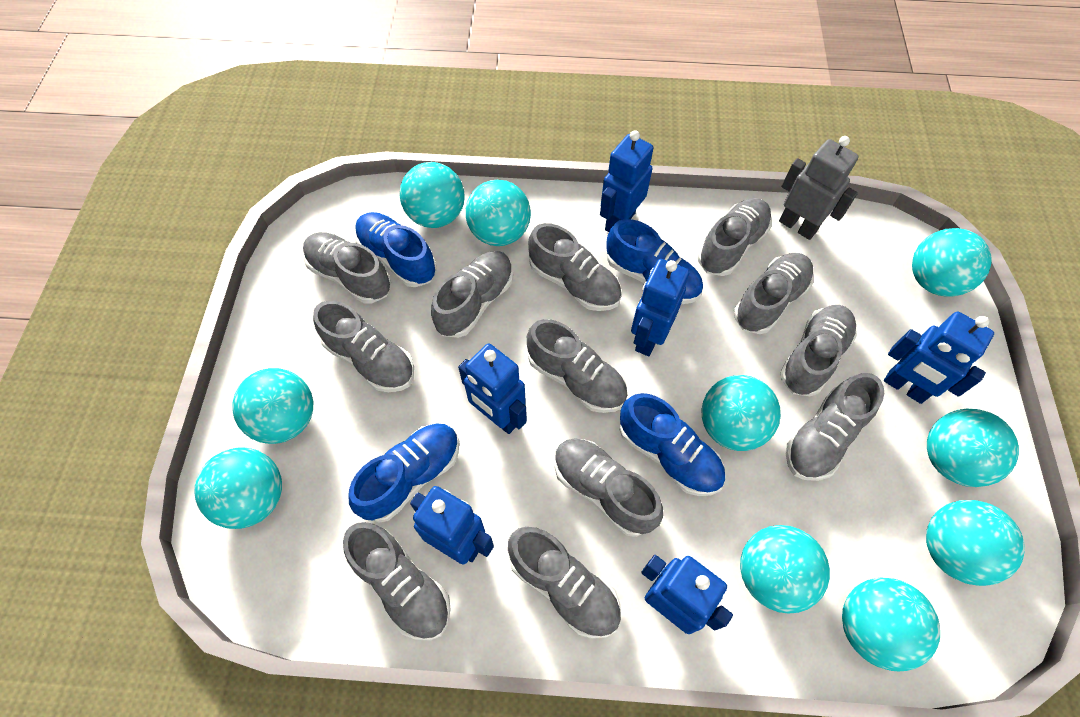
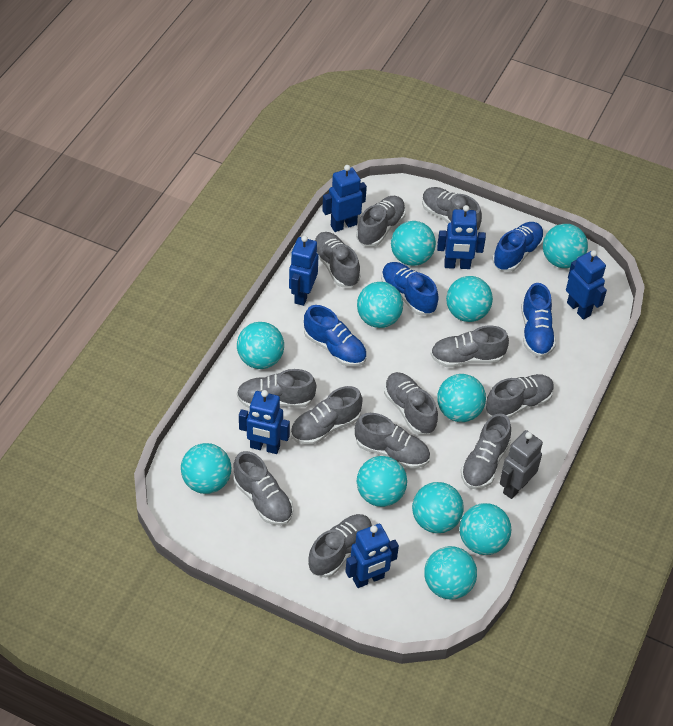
turquoise ball: 10 -> 11

